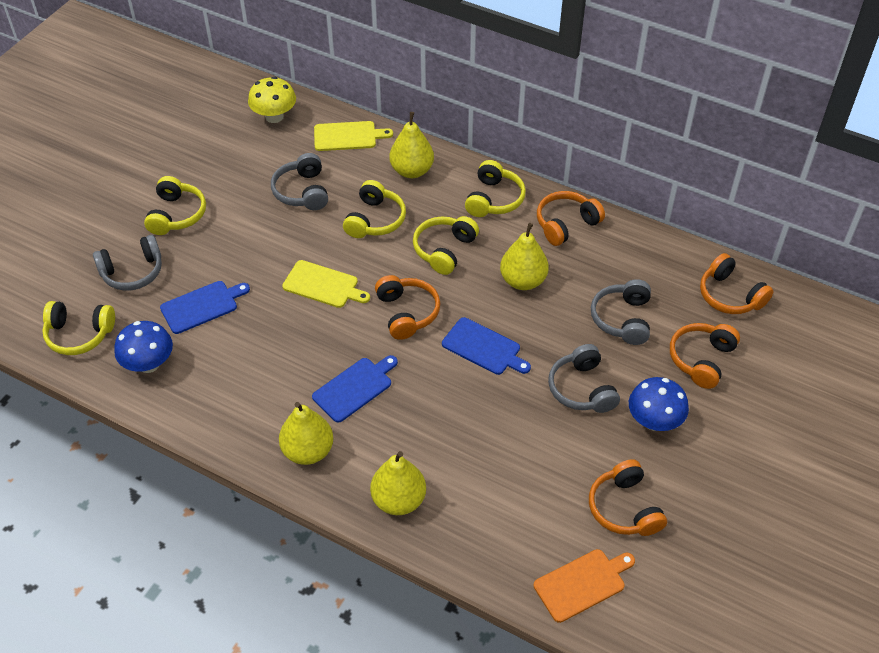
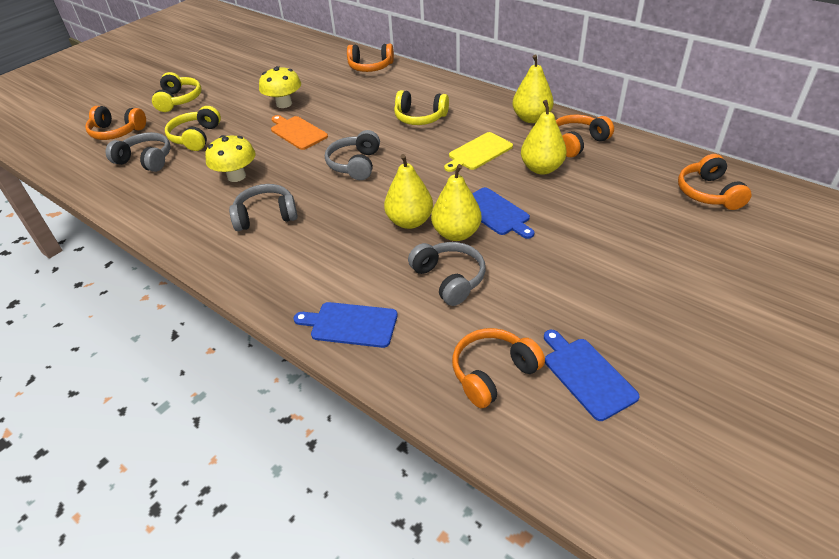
blue mushroom: 2 -> 0
yellow cutting board: 2 -> 1
yellow headphones: 5 -> 3
yellow mushroom: 1 -> 2

